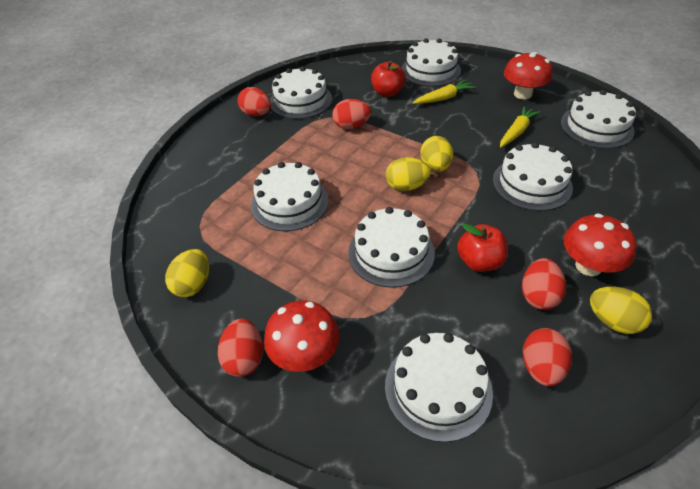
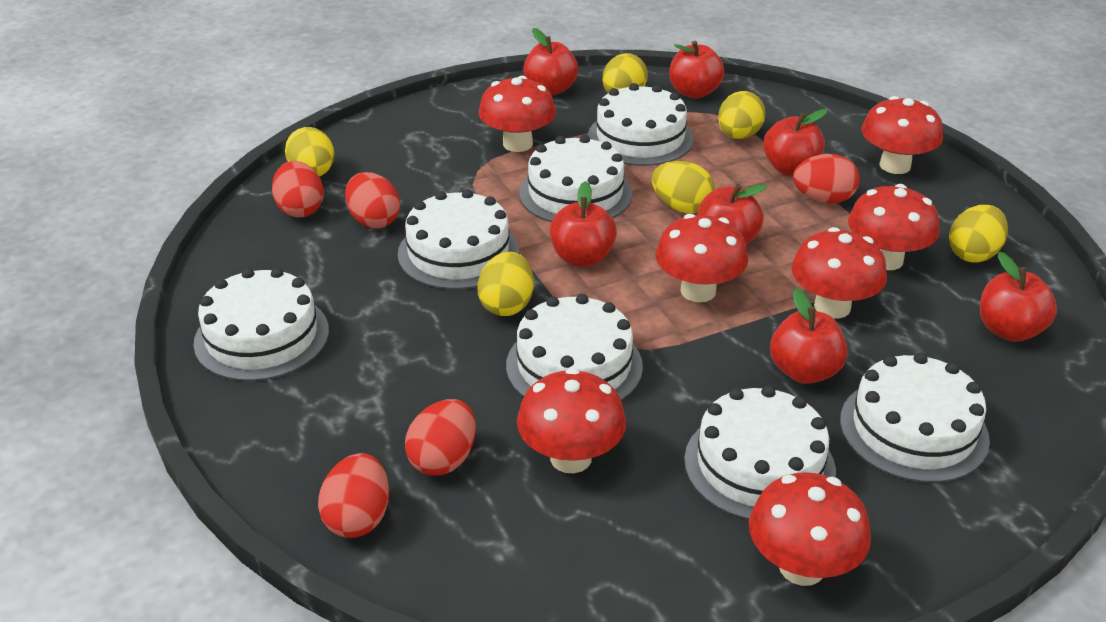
red apple: 2 -> 7
red mushroom: 3 -> 7
yellow carrot: 2 -> 0
yellow egg: 4 -> 6

